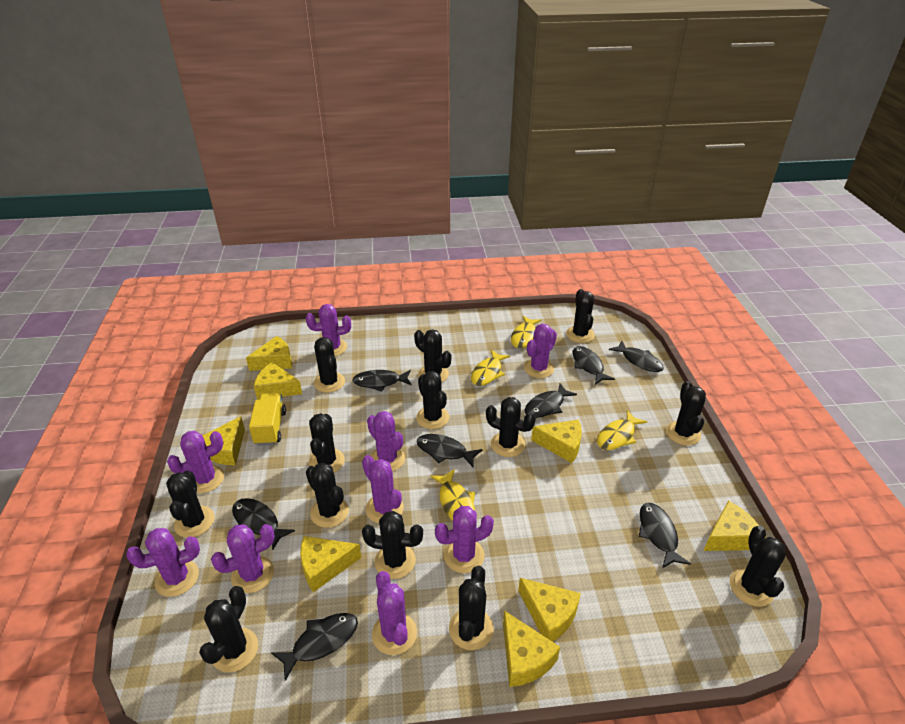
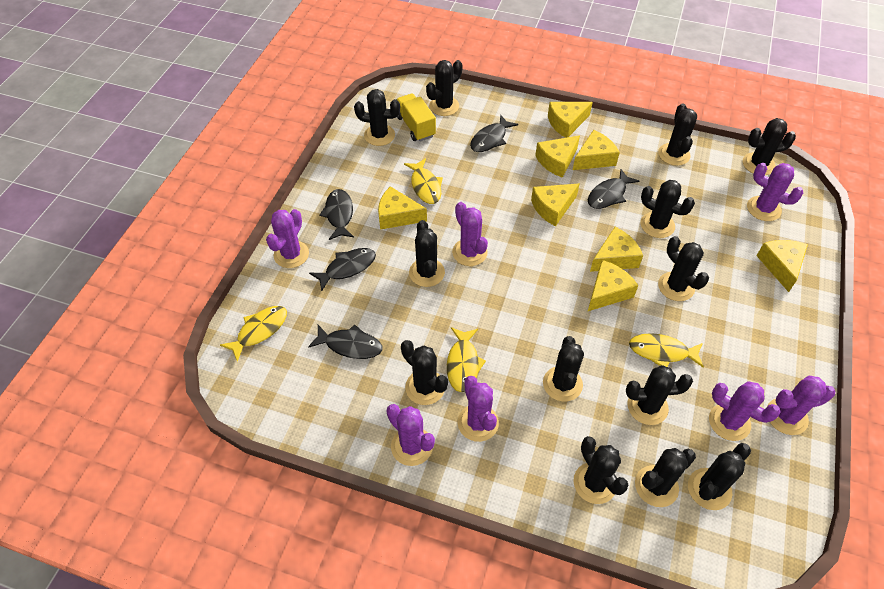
black fish: 8 -> 5
purple cactus: 9 -> 7

